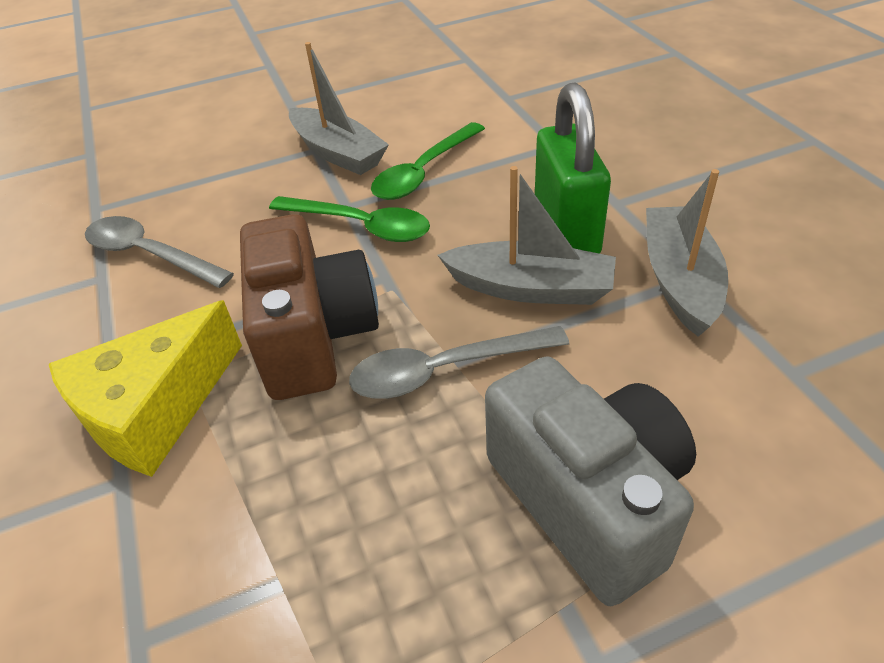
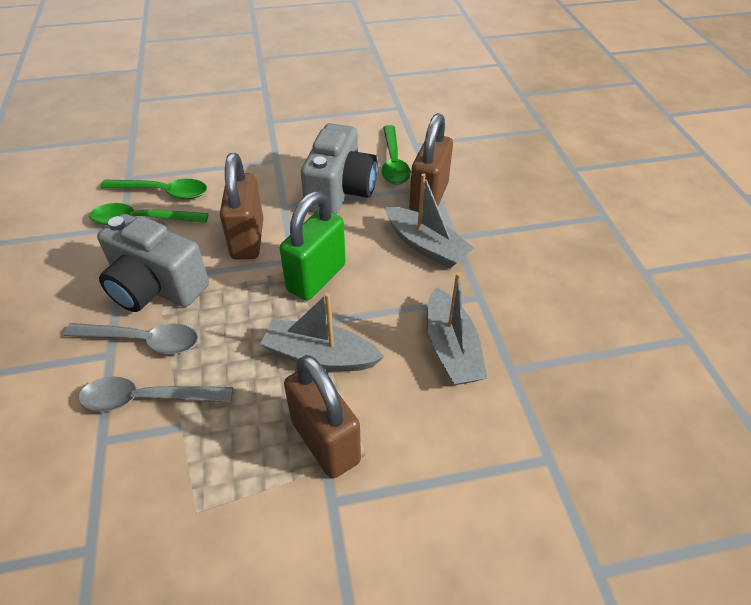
brown camera: 1 -> 0
brown padlock: 0 -> 3
green spoon: 2 -> 3
grey camera: 1 -> 2
yellow cheese: 1 -> 0

